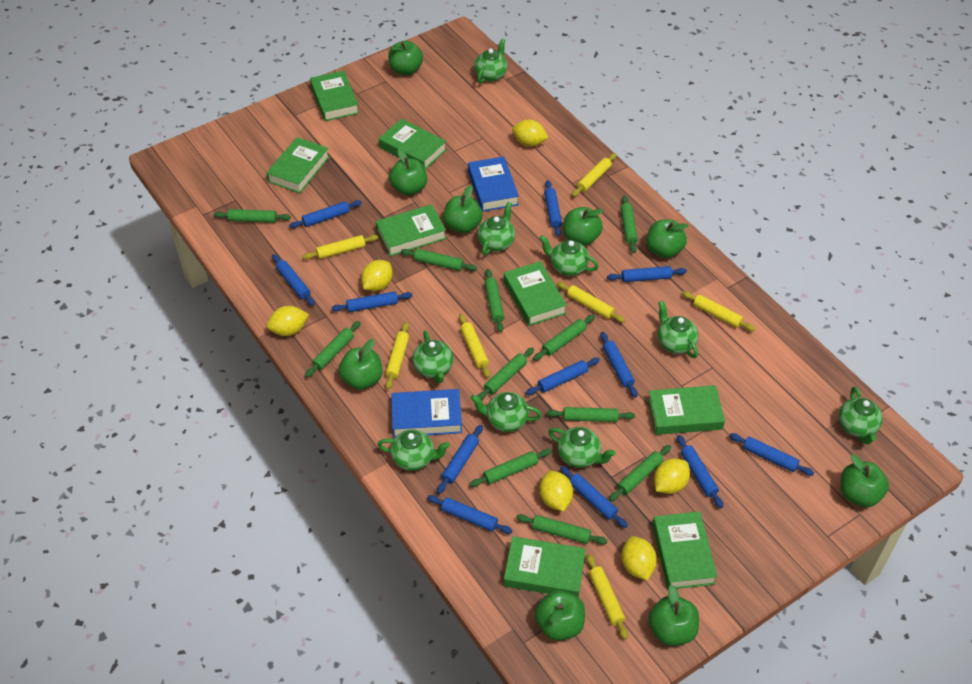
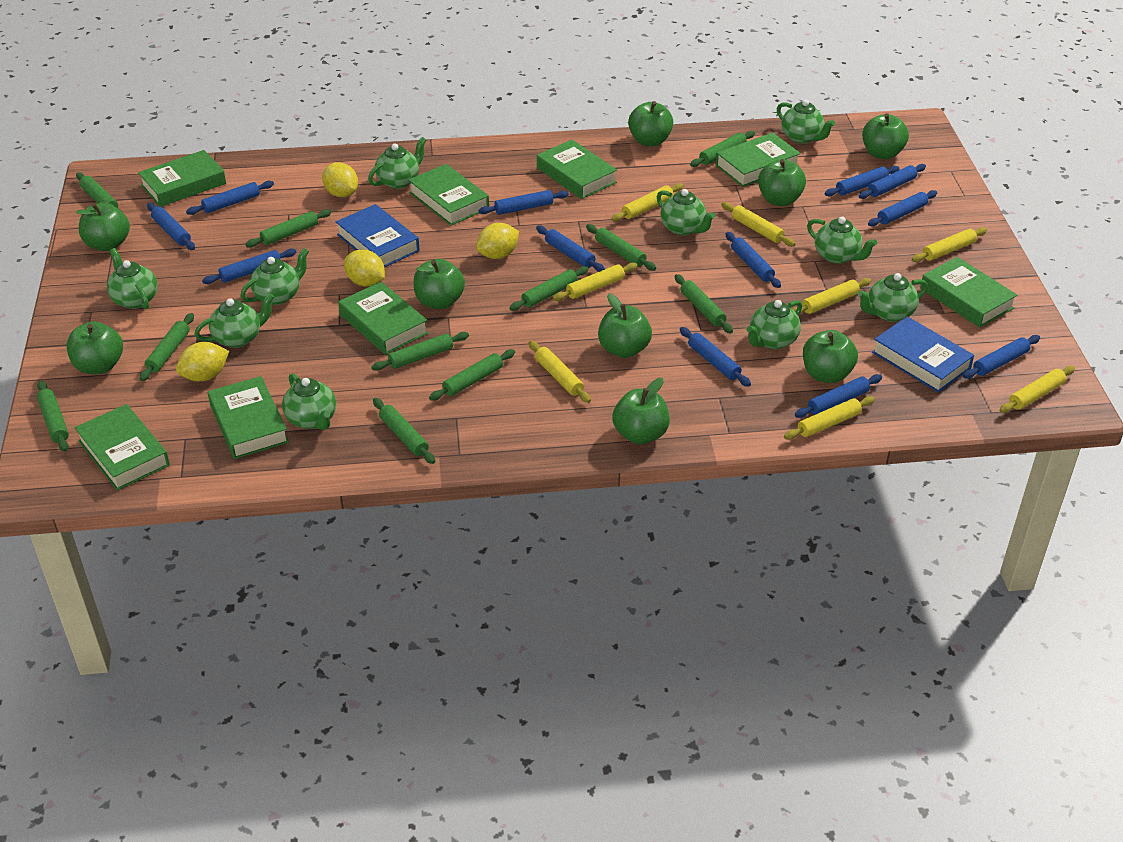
green teapot: 9 -> 10
yellow lemon: 6 -> 4
yellow rolling pin: 7 -> 8

